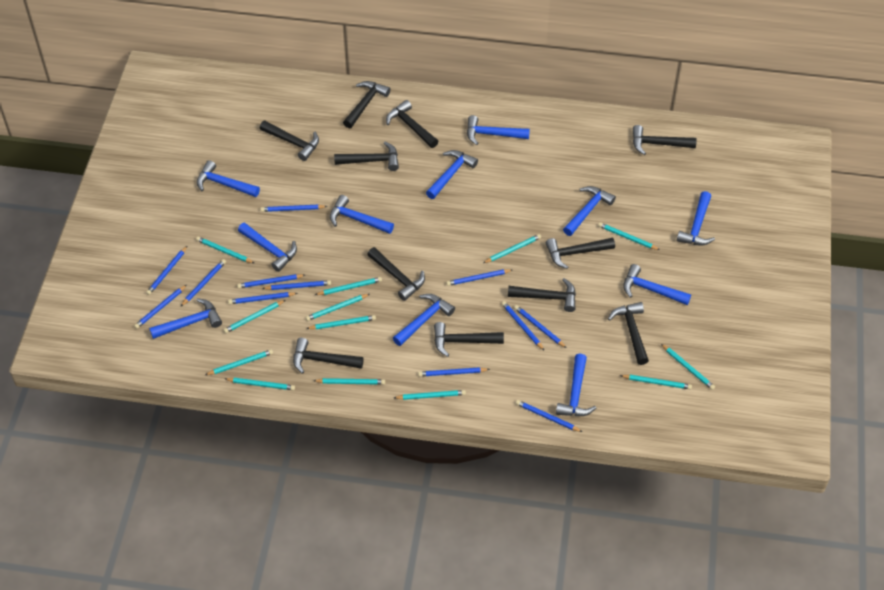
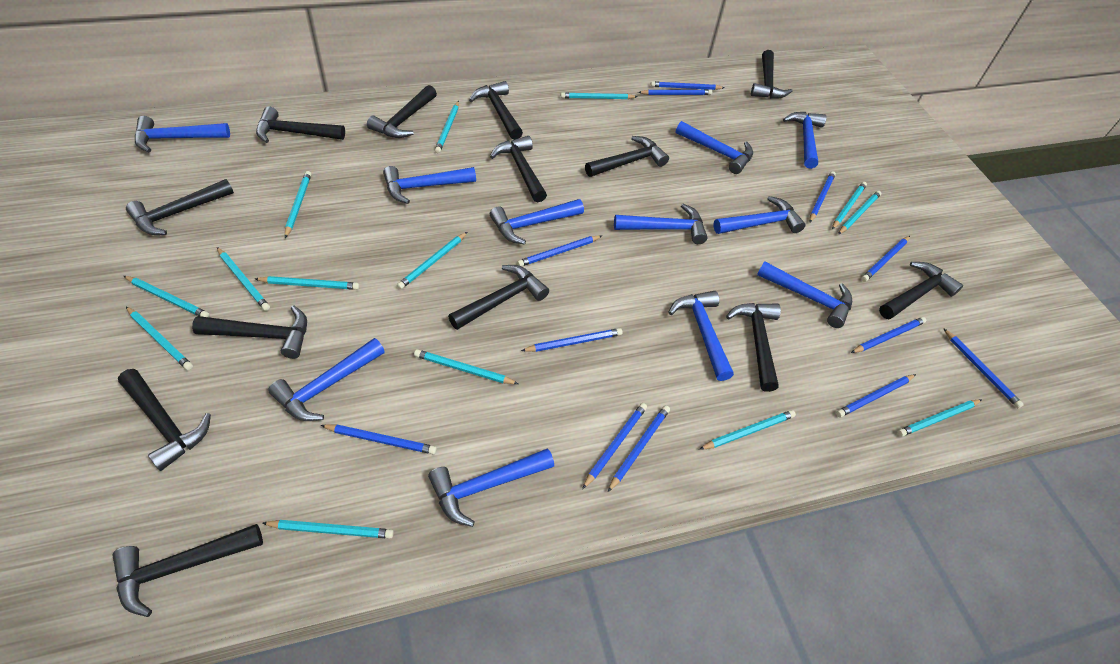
black hammer: 11 -> 13
turquoise pencil: 13 -> 14

